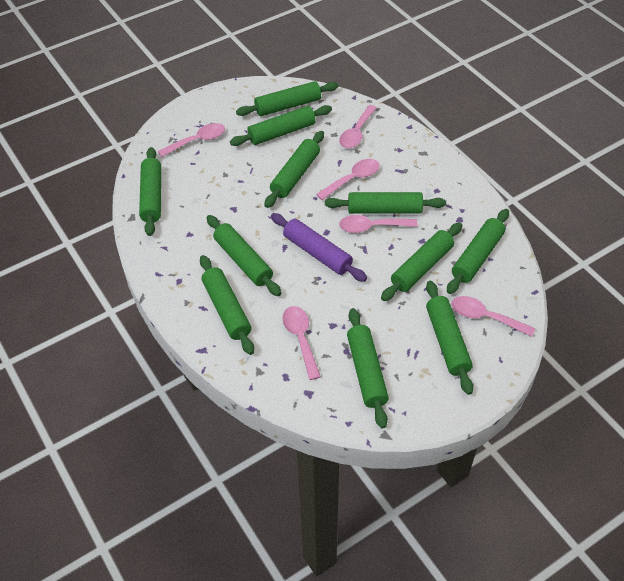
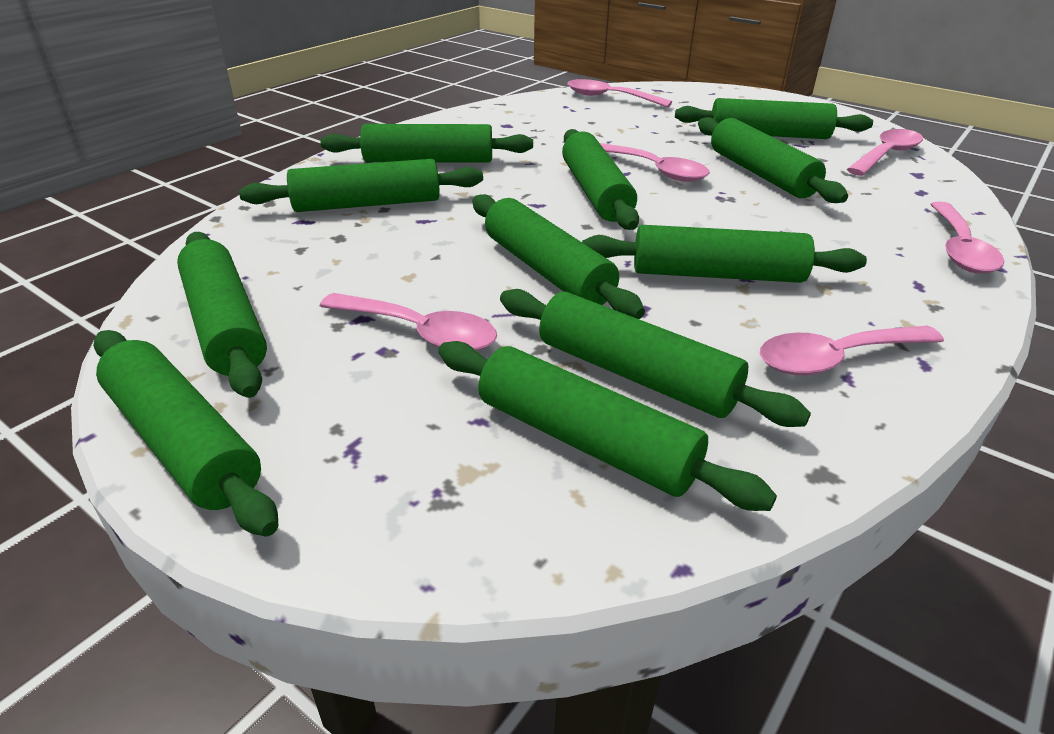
purple rolling pin: 1 -> 0

